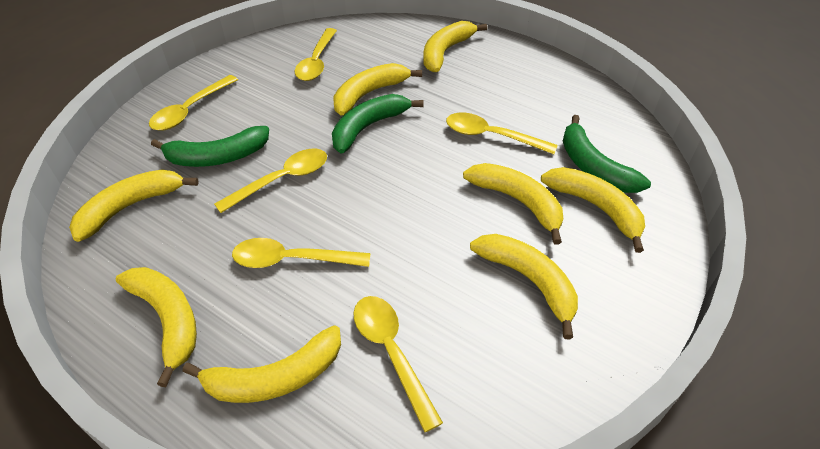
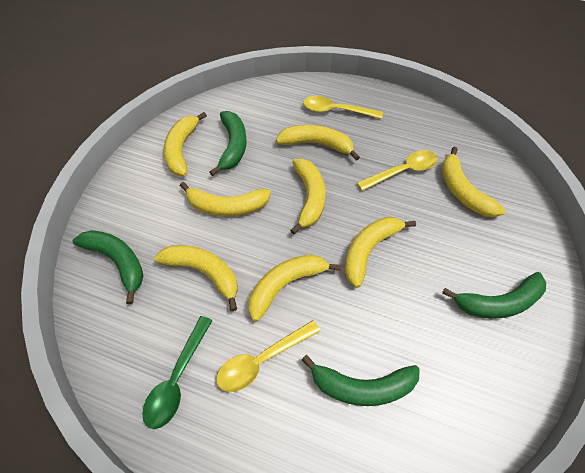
green banana: 3 -> 4
green spoon: 0 -> 1
yellow spoon: 6 -> 3

